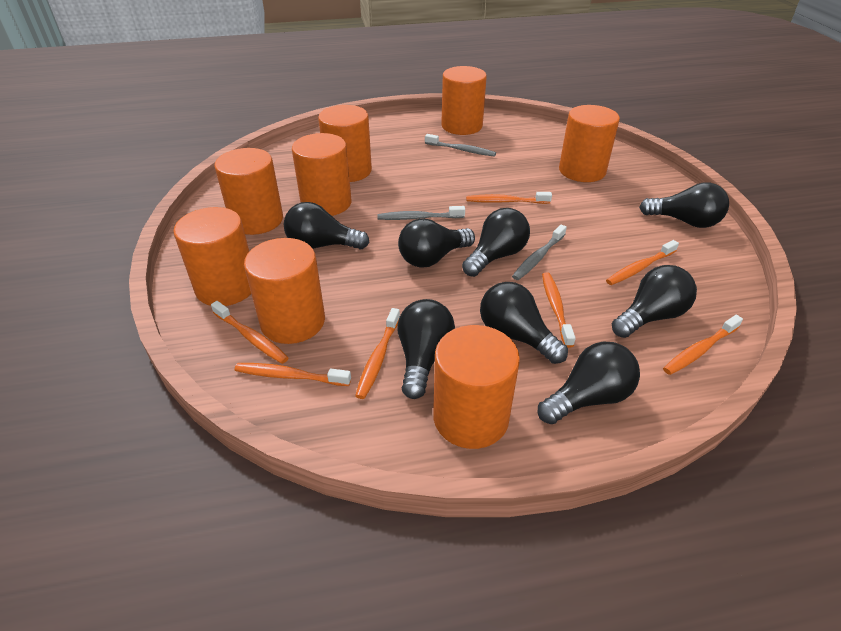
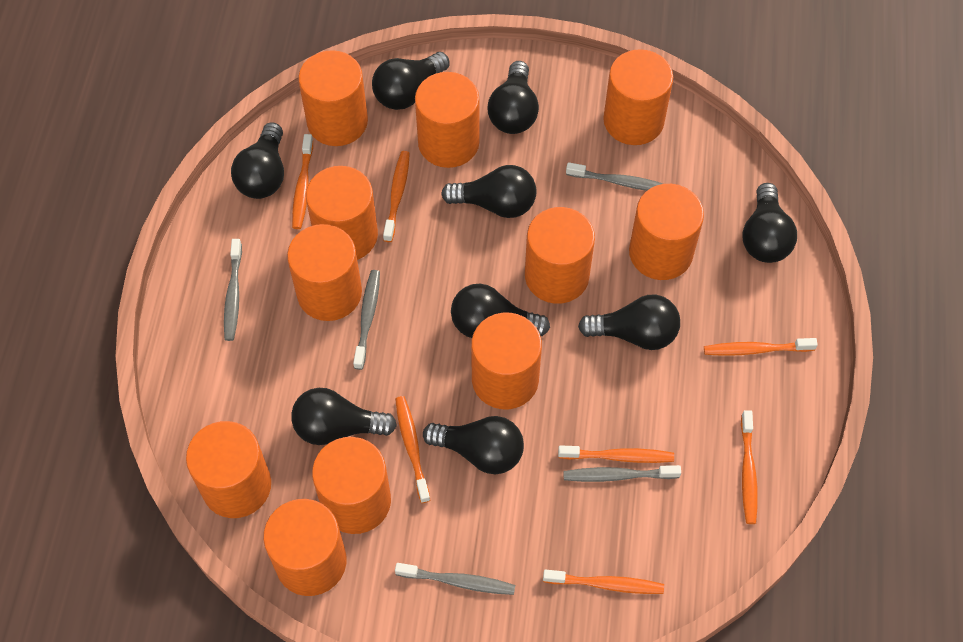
black light bulb: 8 -> 9
grey toothbrush: 3 -> 5
orange cylinder: 8 -> 11

